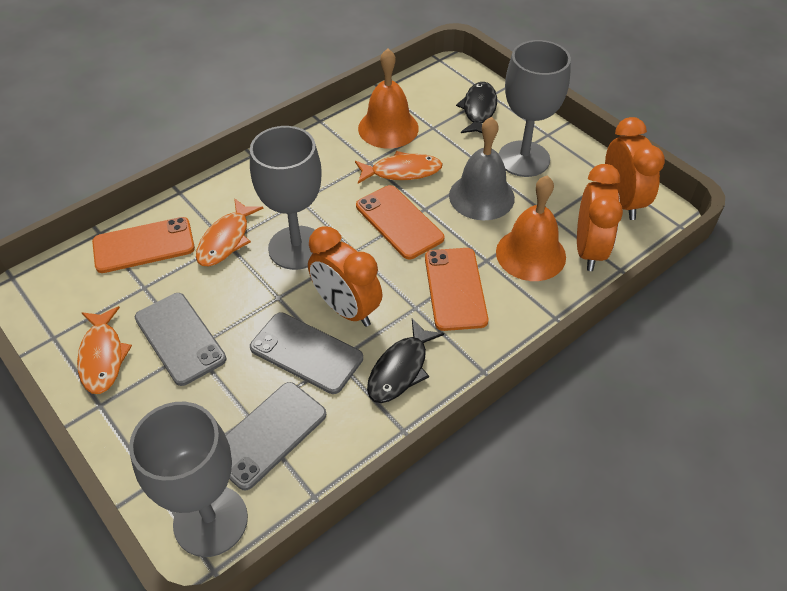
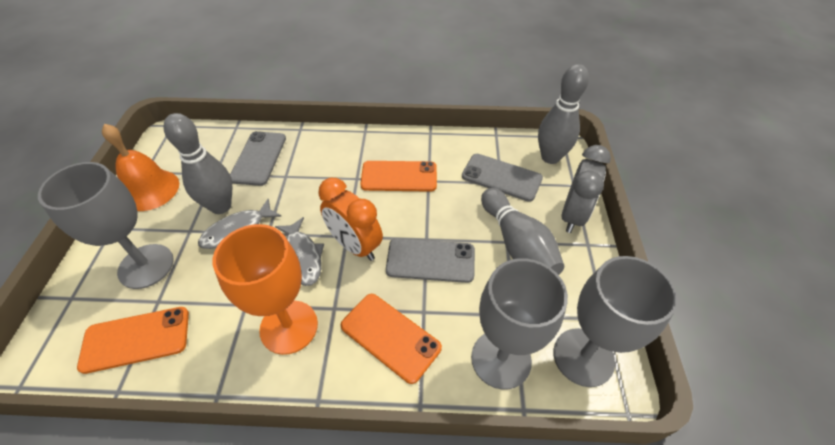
black fish: 2 -> 0
grey bell: 1 -> 0
grey bowling pin: 0 -> 3
grey clock: 0 -> 1
grey fish: 0 -> 2
orange bell: 2 -> 1
orange clock: 3 -> 1
orange fish: 3 -> 0
orange goblet: 0 -> 1

